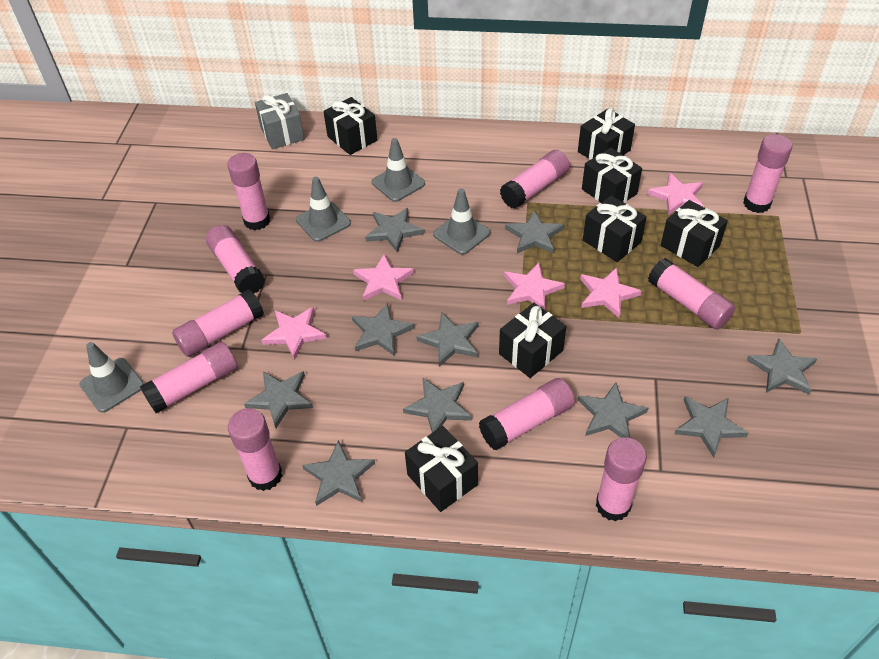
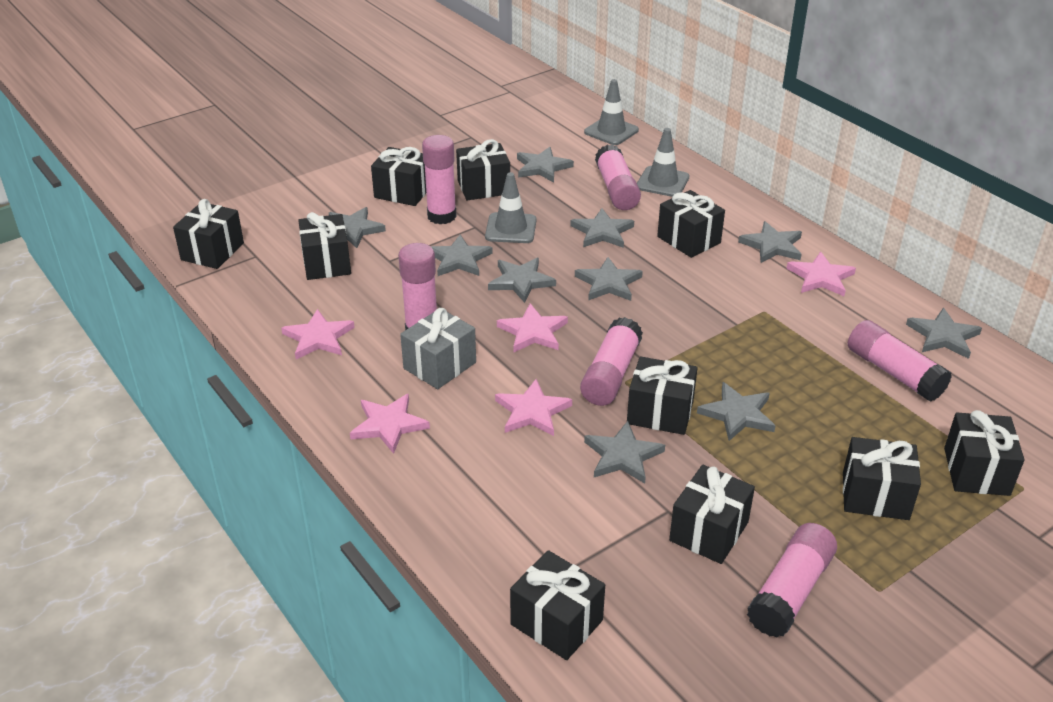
black gift: 7 -> 10
grey traffic cone: 4 -> 3
pink glue stick: 10 -> 6

